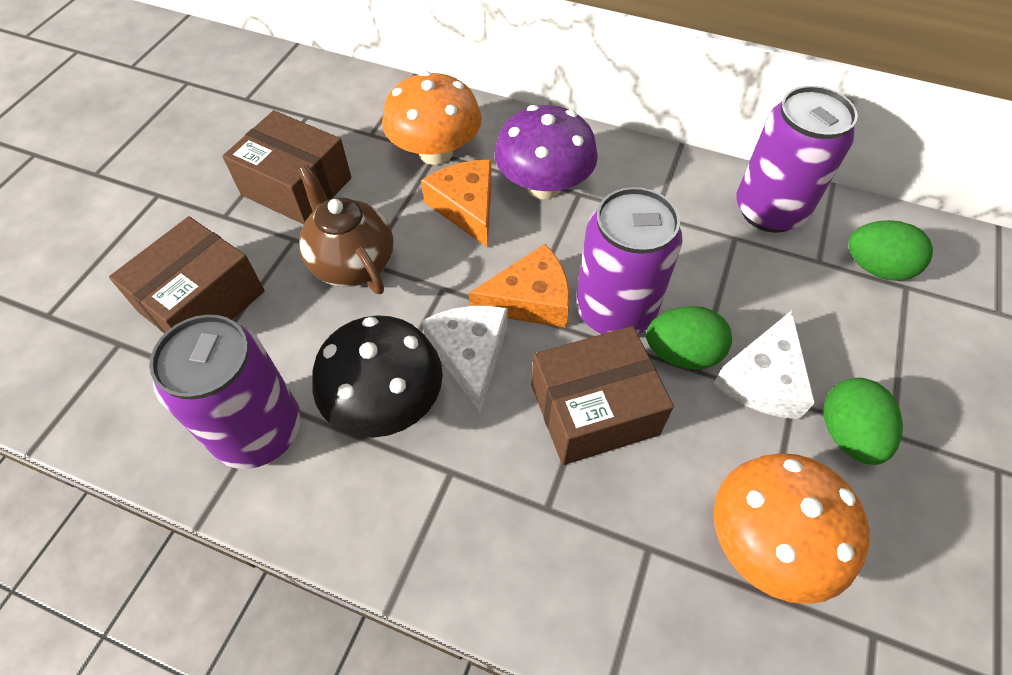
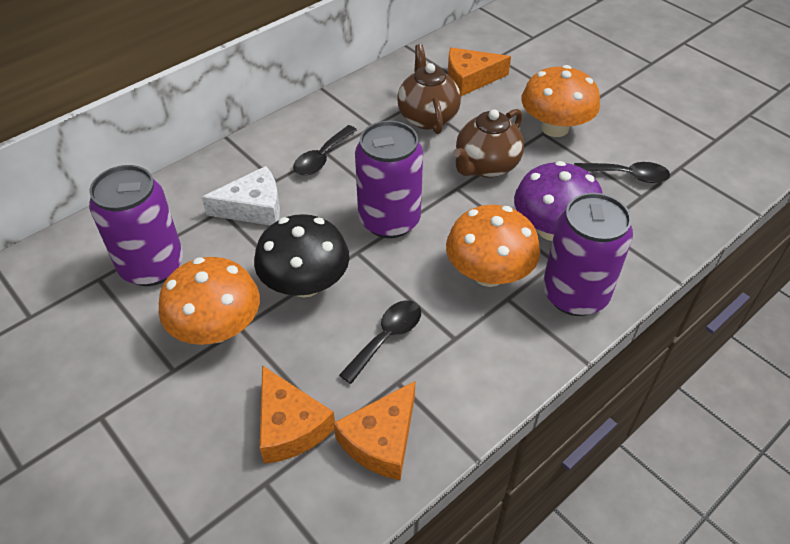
black spoon: 0 -> 3
brown box: 3 -> 0
brown teapot: 1 -> 2
green egg: 3 -> 0
orange cheese: 2 -> 3
orange mushroom: 2 -> 3
white cheese: 2 -> 1

